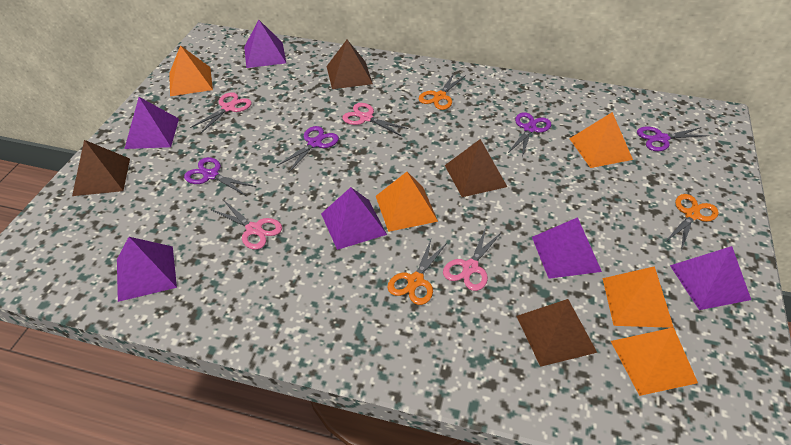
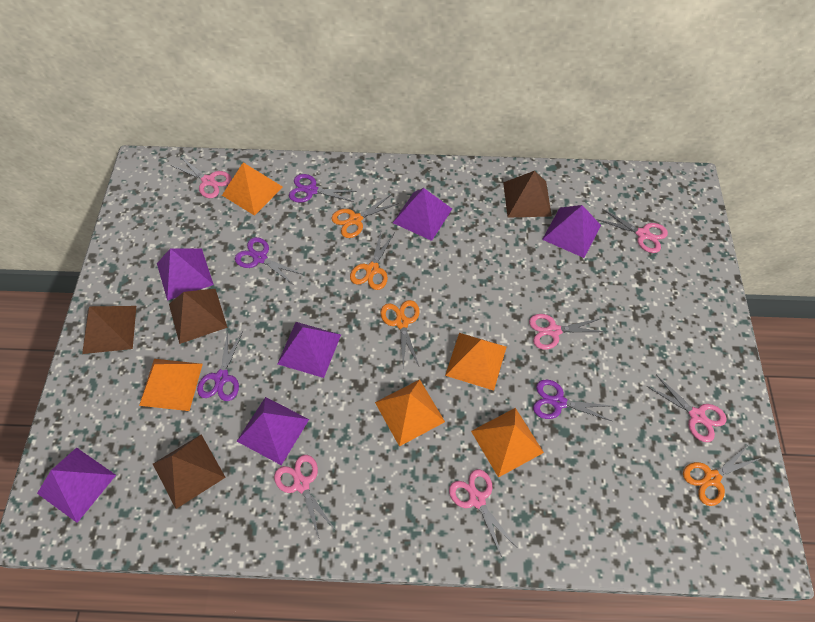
orange scissors: 3 -> 4
pink scissors: 4 -> 6

